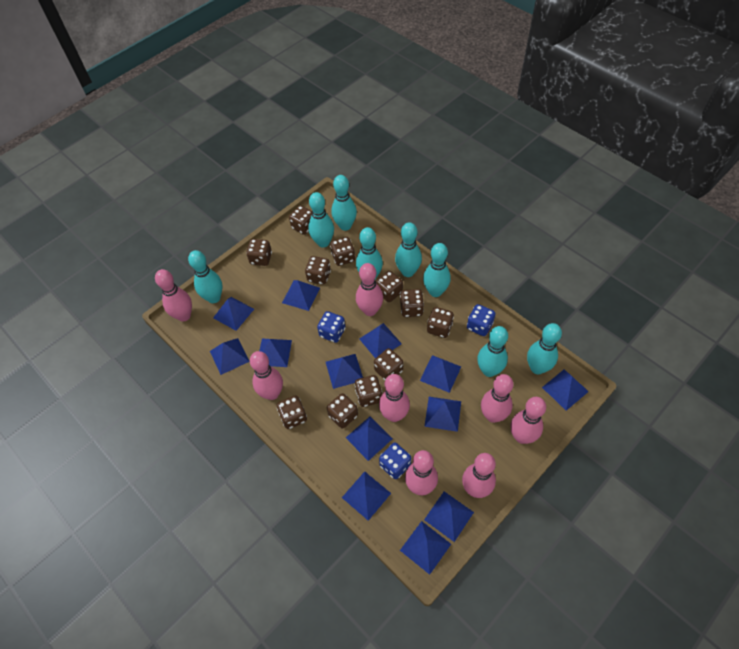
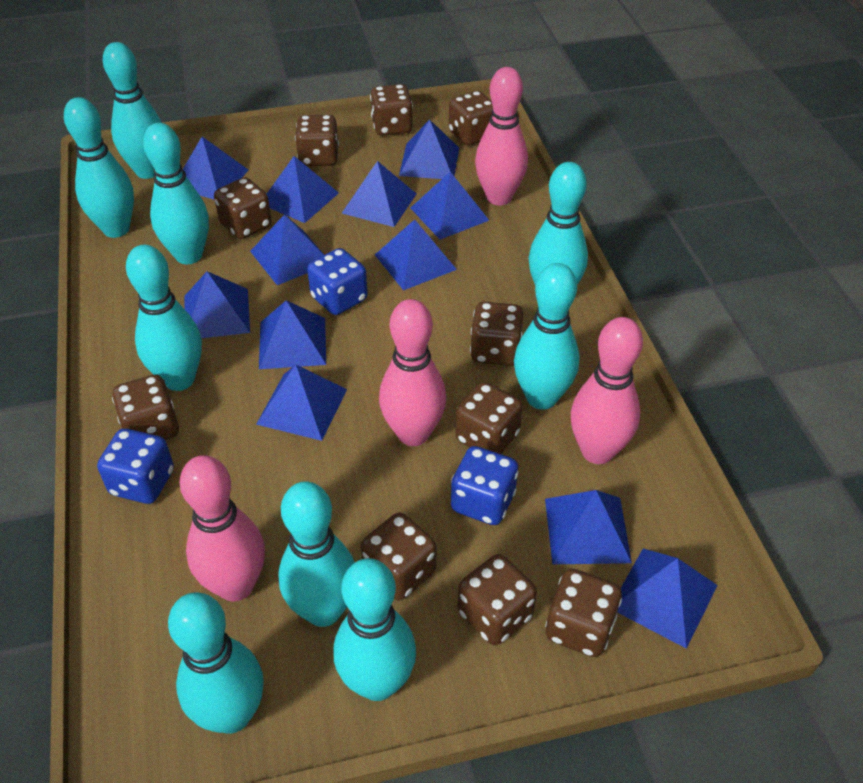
blue pyramid: 13 -> 12
brown dice: 11 -> 10
pink bowling pin: 8 -> 4
turquoise bowling pin: 8 -> 9

